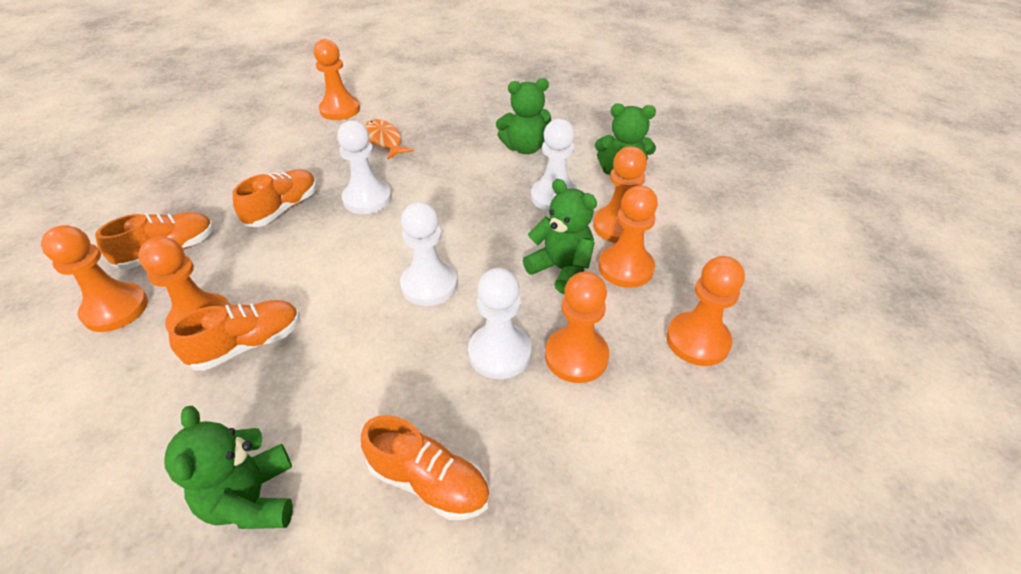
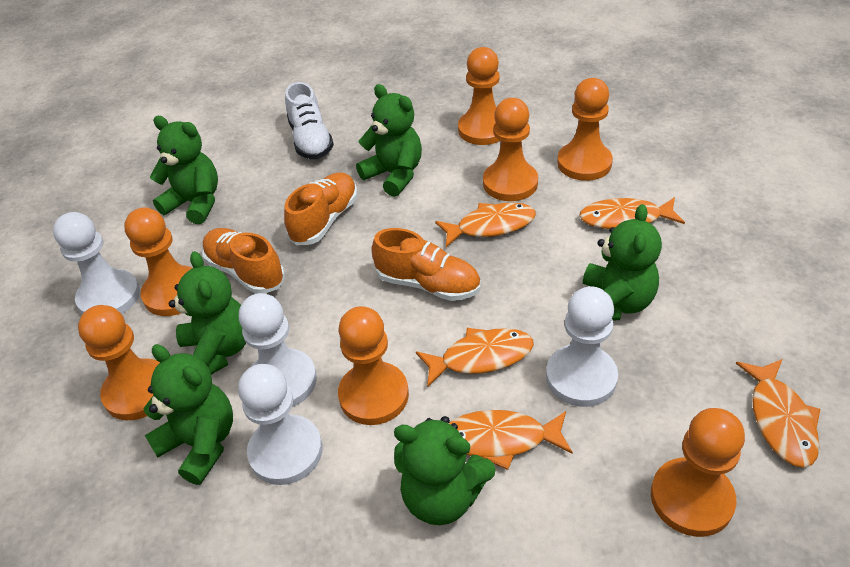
green teddy bear: 4 -> 6
orange fish: 1 -> 5
orange shoe: 4 -> 3
white shoe: 0 -> 1

